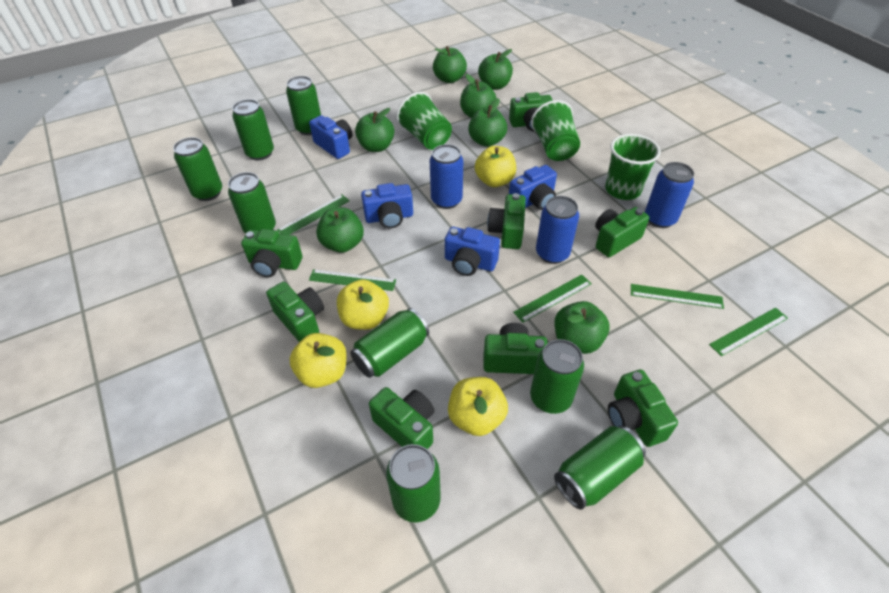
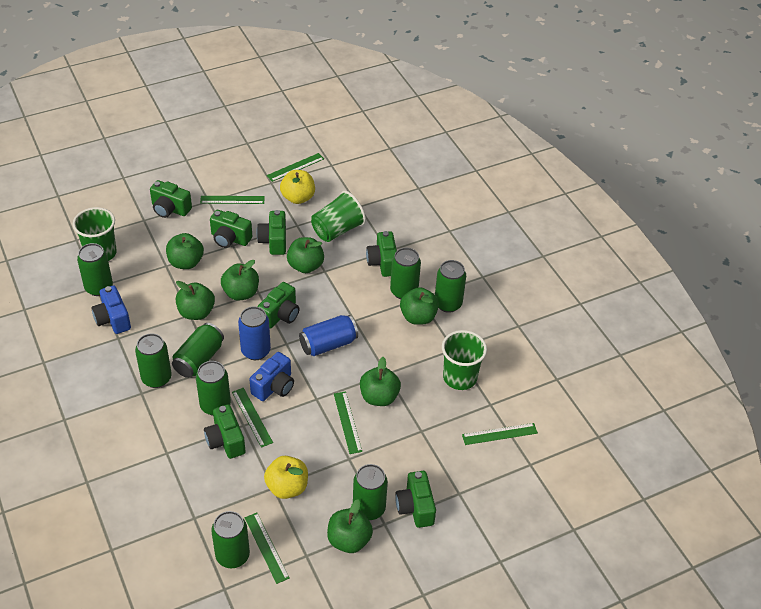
blue camera: 4 -> 2
blue can: 3 -> 2
green camera: 8 -> 7
green ruler: 5 -> 6
yellow apple: 4 -> 2

